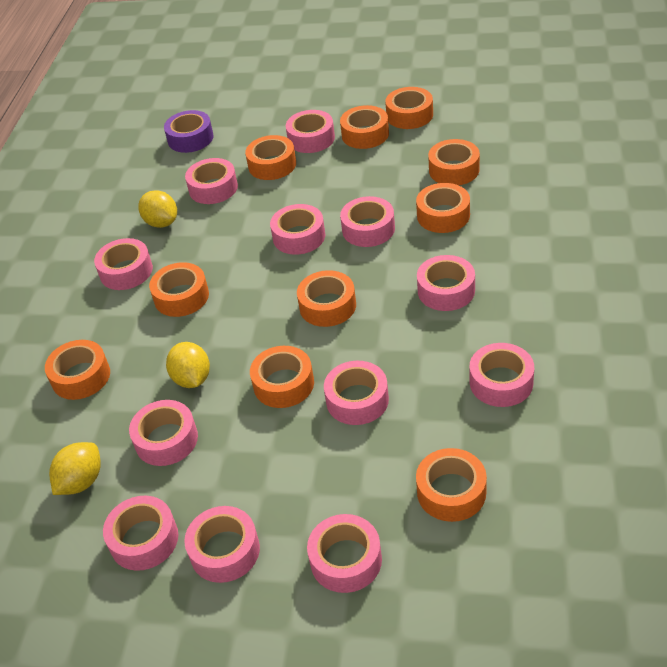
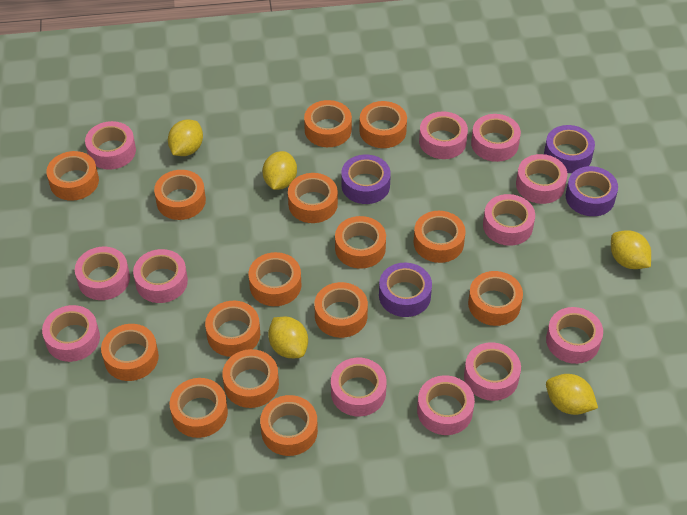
orange tape: 10 -> 15
purple tape: 1 -> 4
yellow lemon: 3 -> 5

